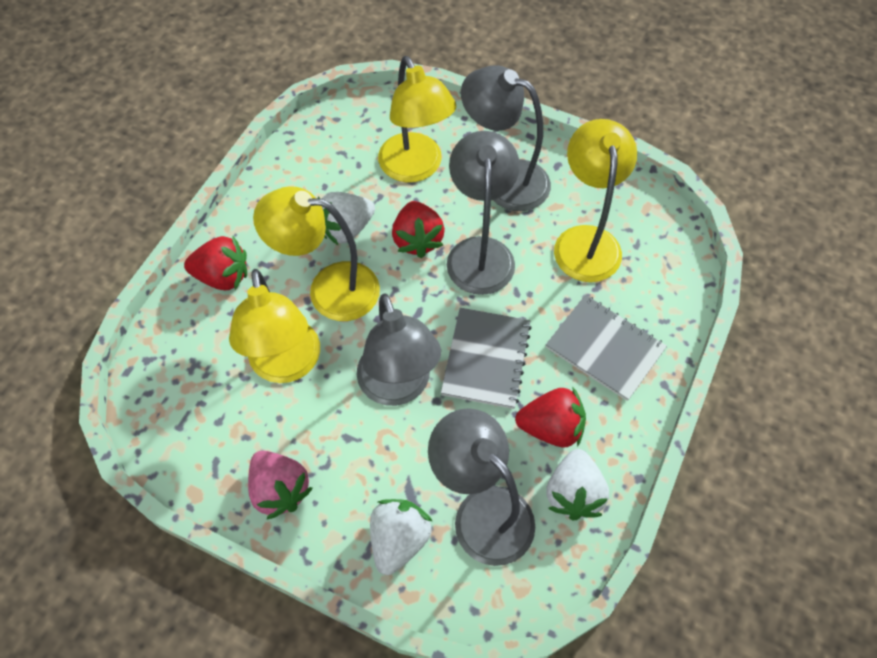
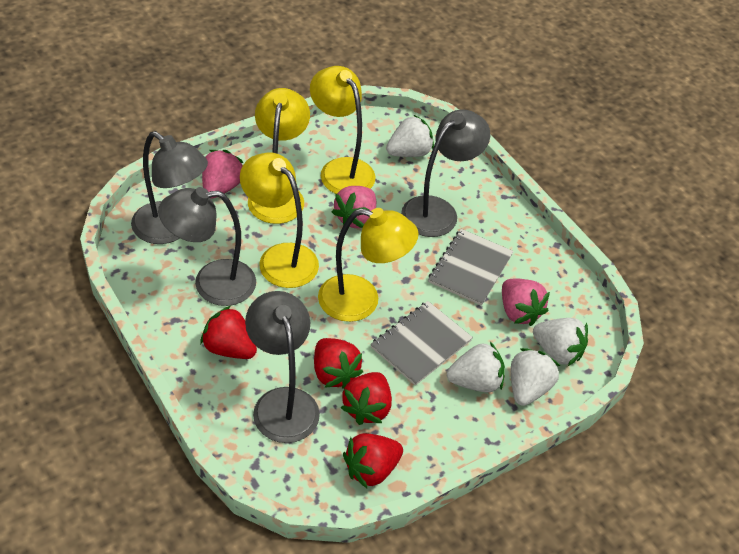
pink strawberry: 1 -> 3
red strawberry: 3 -> 4
white strawberry: 3 -> 4

